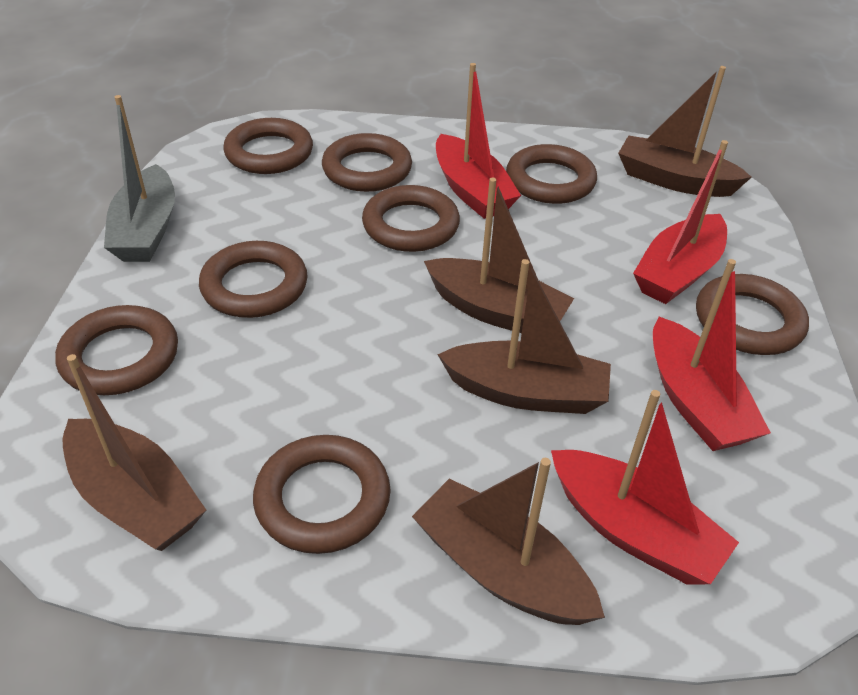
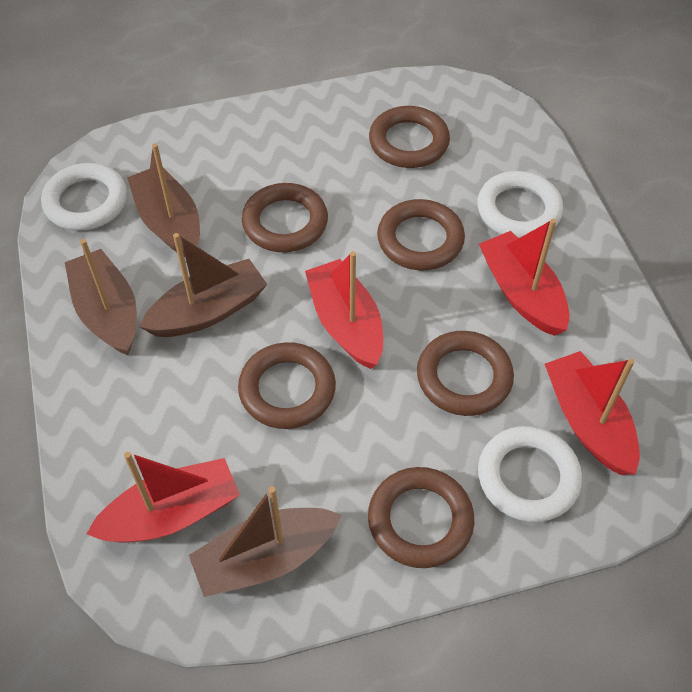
brown boat: 5 -> 4
brown ring: 8 -> 6
grey boat: 1 -> 0
white ring: 0 -> 3

